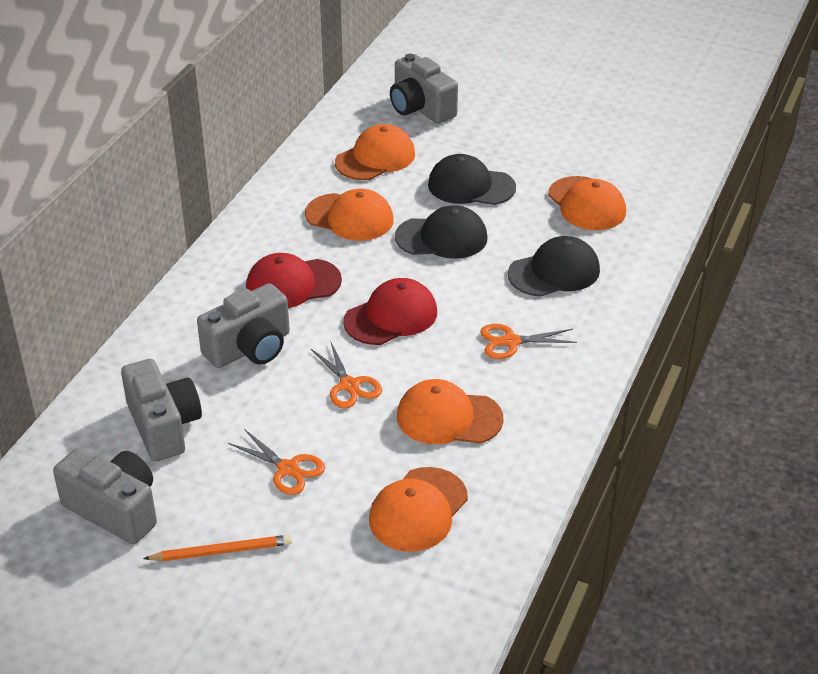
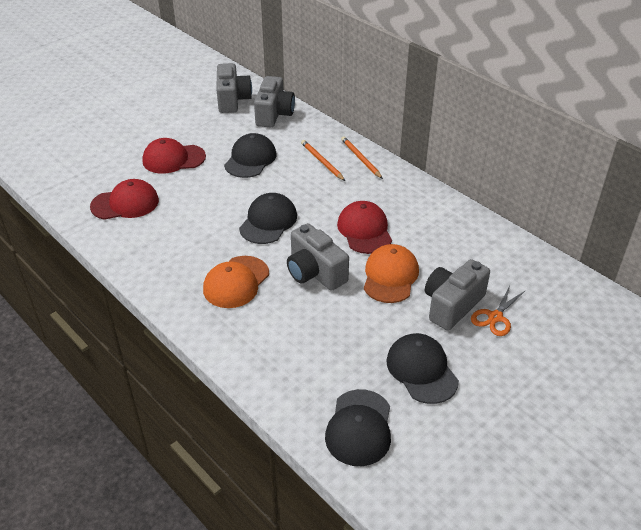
black cap: 3 -> 4
orange cap: 5 -> 2
orange pencil: 1 -> 2
orange scissors: 3 -> 1
red cap: 2 -> 3

